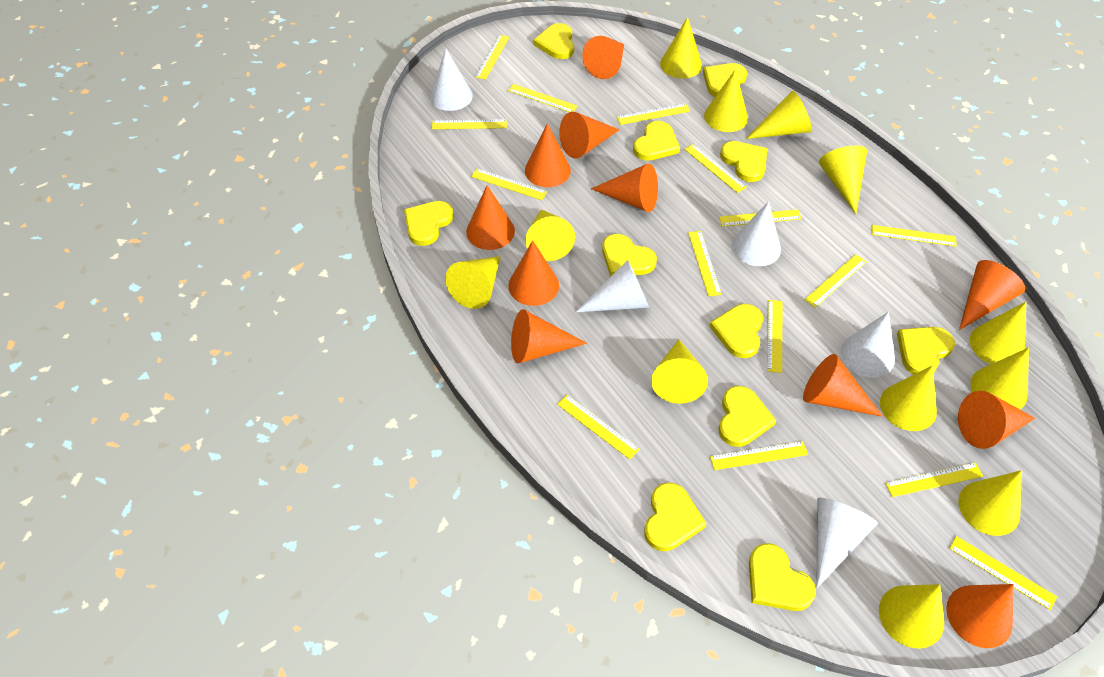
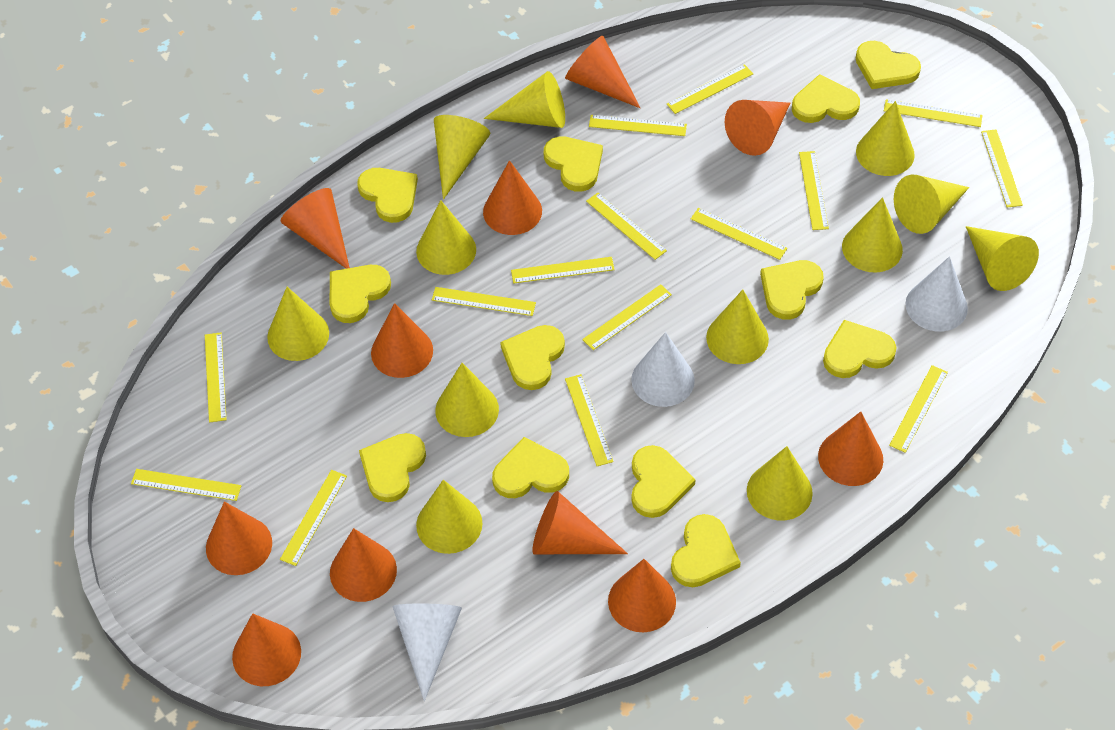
white cone: 5 -> 3
yellow heart: 11 -> 12

